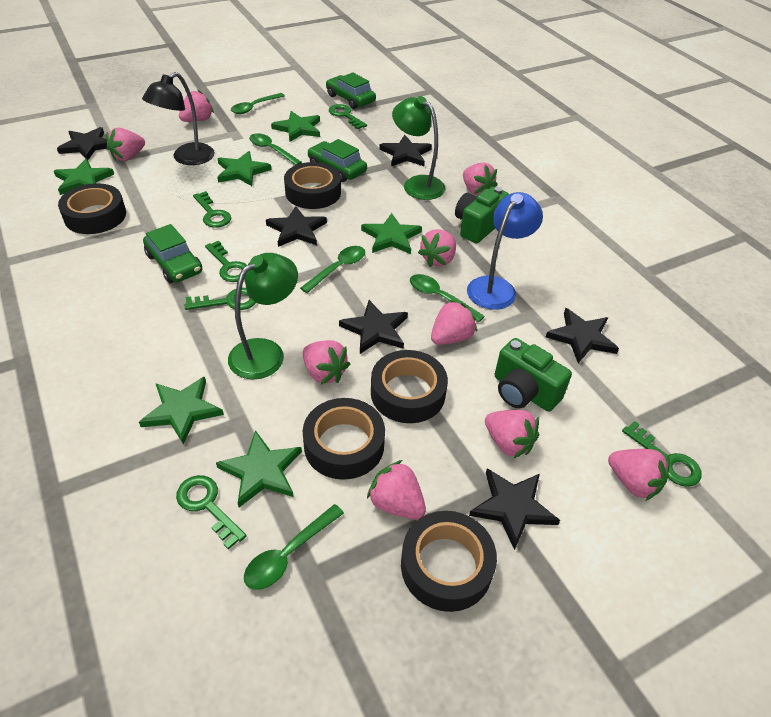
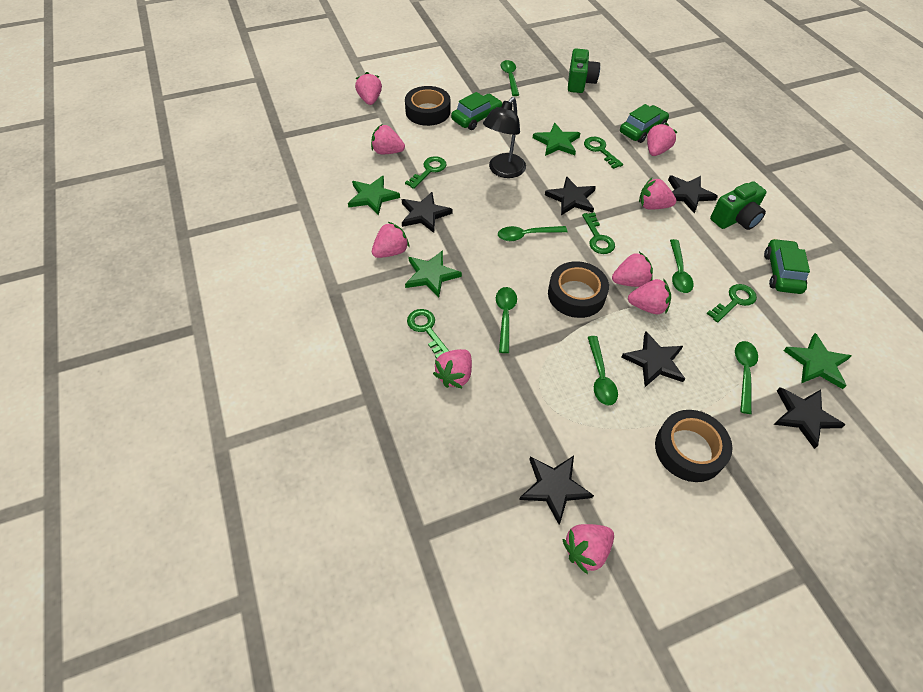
black tape: 5 -> 3
blue lamp: 1 -> 0
green key: 6 -> 5
green lamp: 2 -> 0
green spoon: 5 -> 6
green star: 6 -> 4

